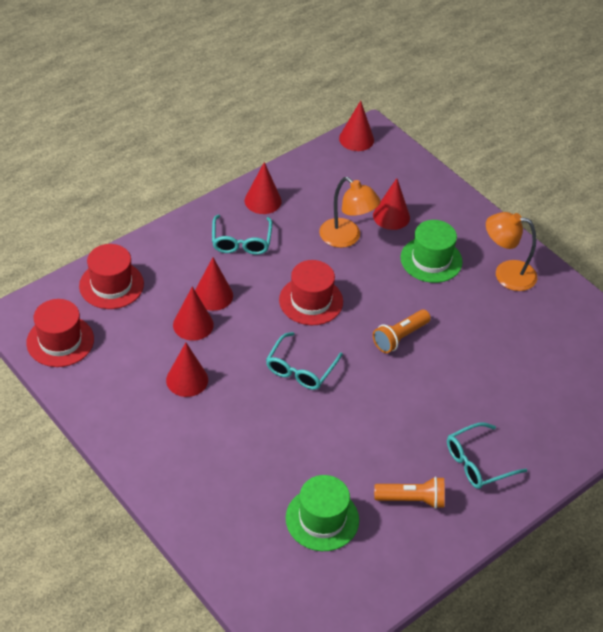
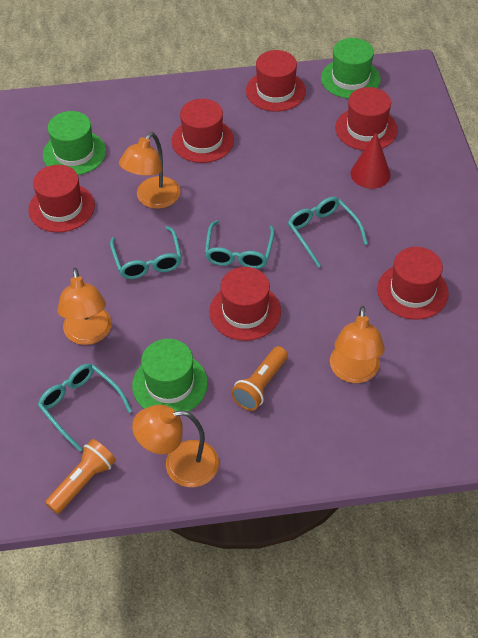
green hat: 2 -> 3
orange lamp: 2 -> 4
red cone: 6 -> 1
red hat: 3 -> 6
turquoise glasses: 3 -> 4

